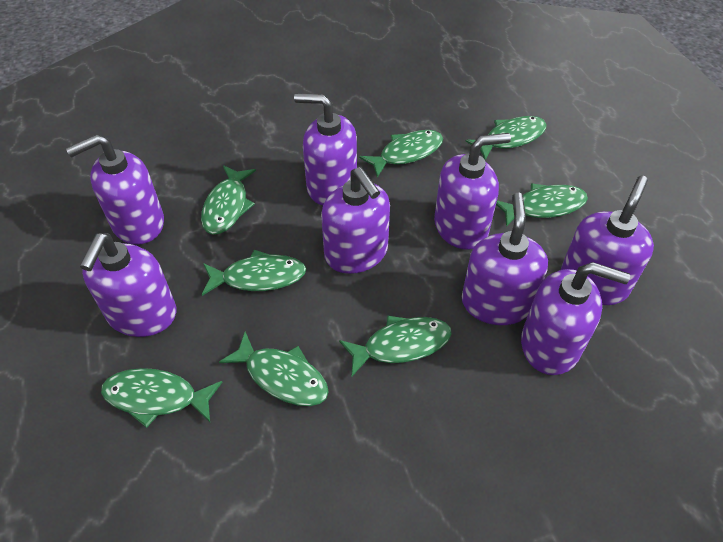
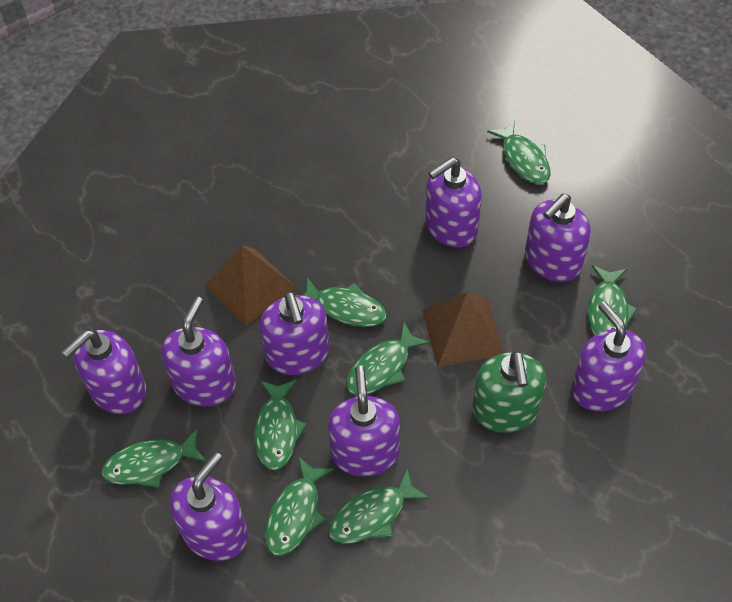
brown pyramid: 0 -> 2
green soap dispenser: 0 -> 1

